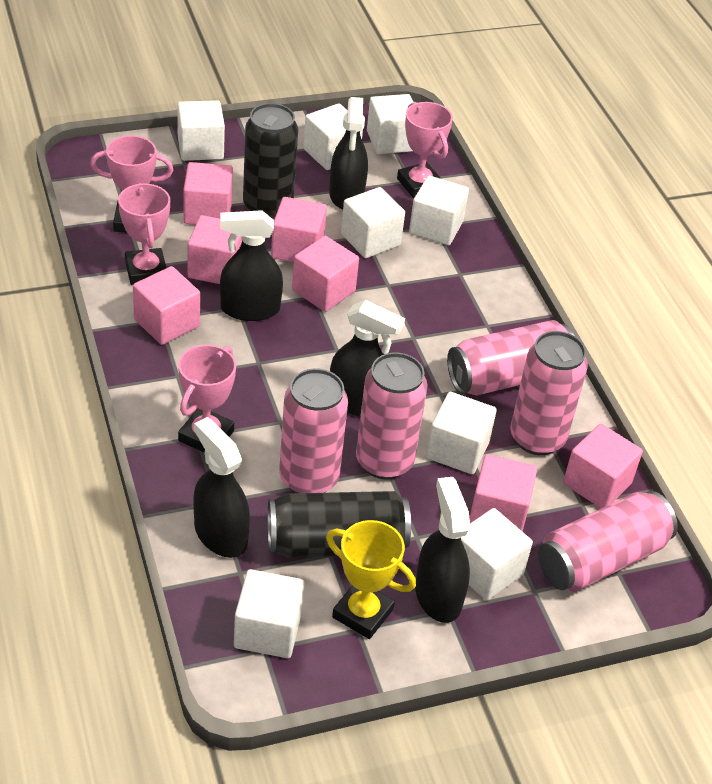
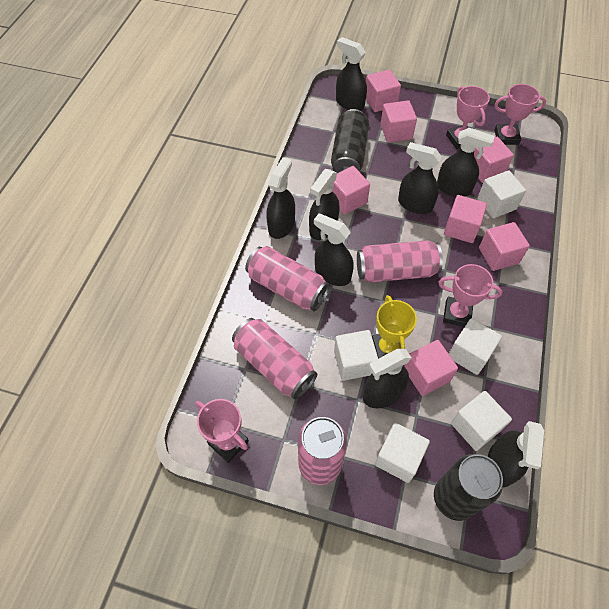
black spray bottle: 5 -> 8
pink can: 5 -> 4
white cube: 8 -> 5

